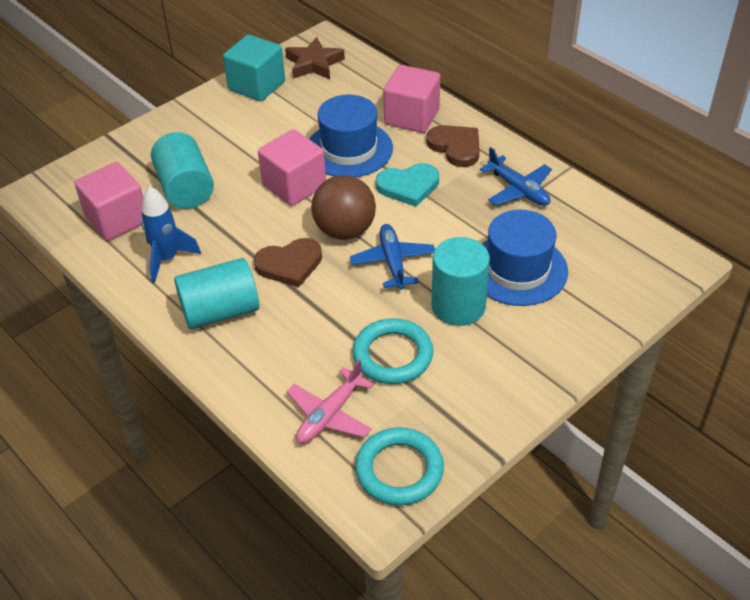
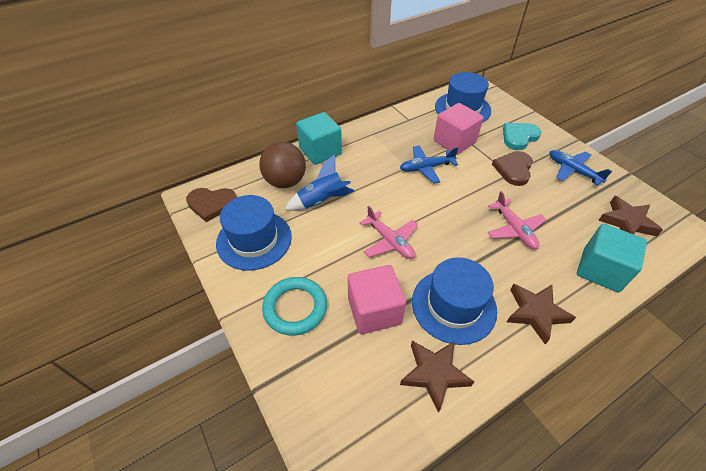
blue hat: 2 -> 3
brown star: 1 -> 3
pink cube: 3 -> 2
pink plane: 1 -> 2
turquoise cube: 1 -> 2
turquoise cylinder: 3 -> 0
turquoise ring: 2 -> 1

